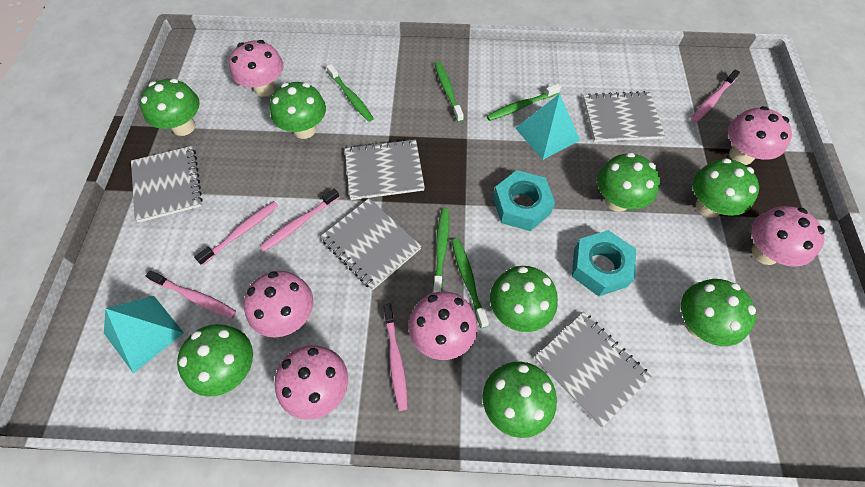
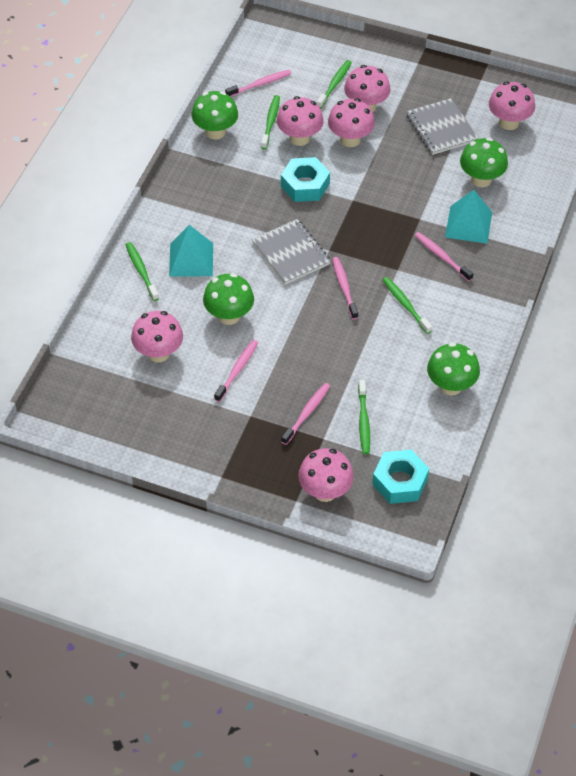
green mushroom: 8 -> 4
grey notebook: 5 -> 2

